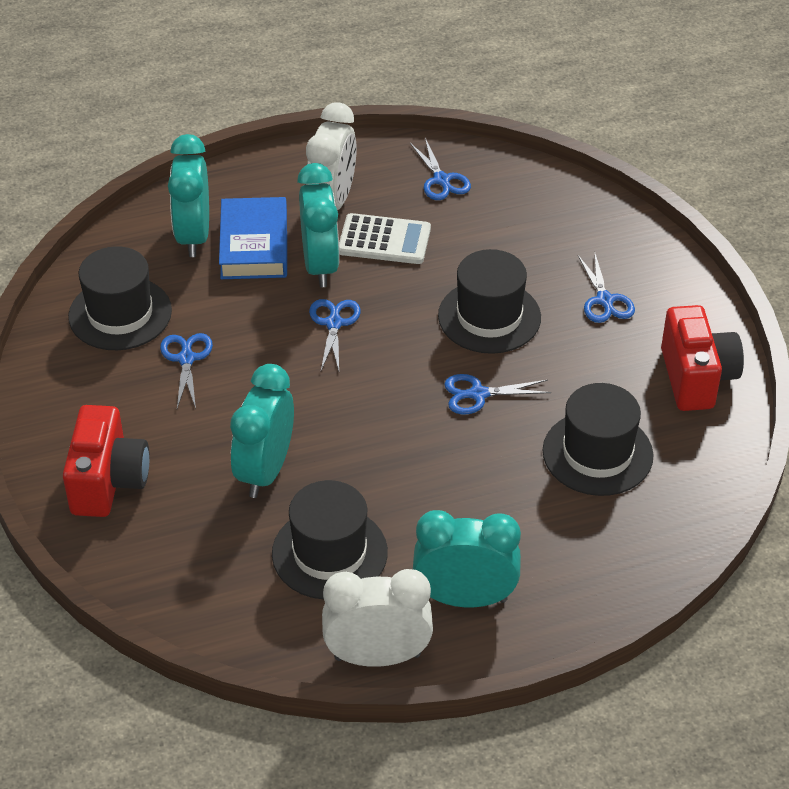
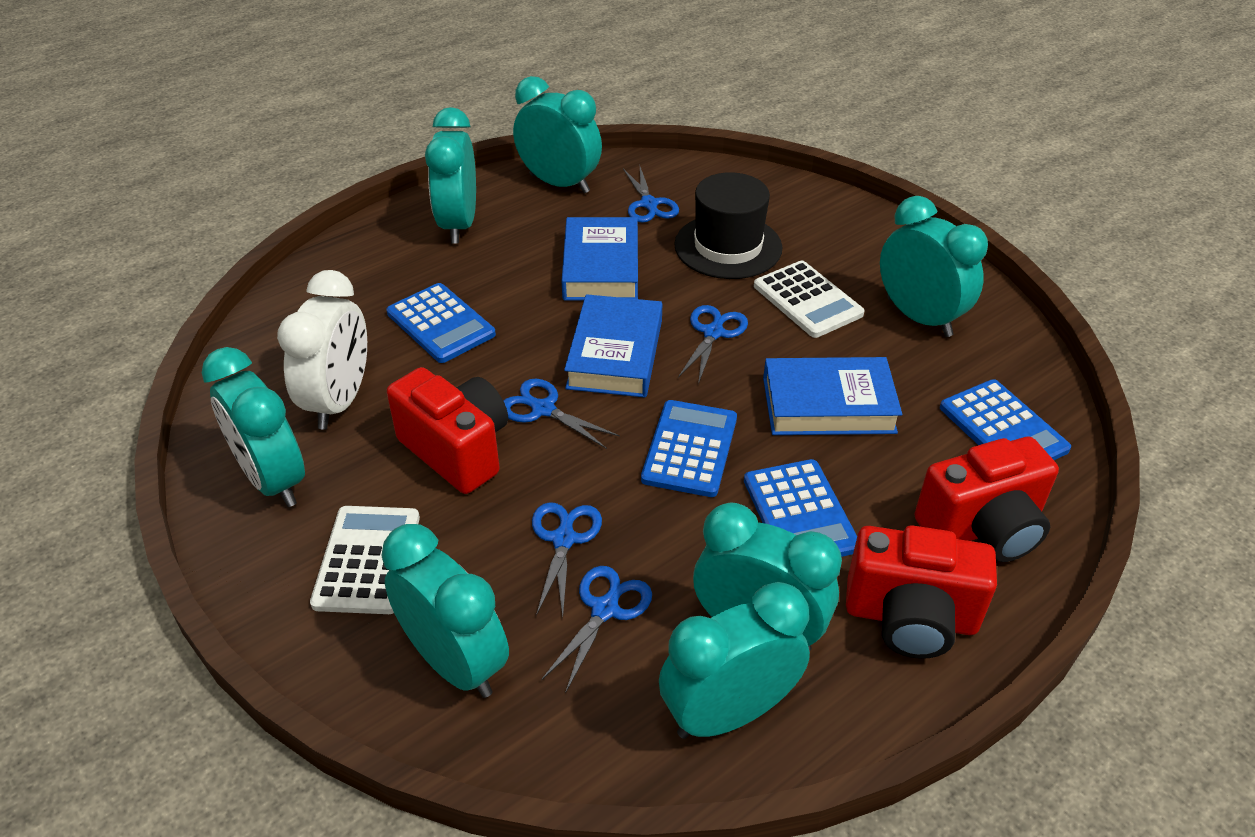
black hat: 4 -> 1
blue book: 1 -> 3
blue calculator: 0 -> 4
red camera: 2 -> 3
turquoise clock: 4 -> 7
white calculator: 1 -> 2
white clock: 2 -> 1

